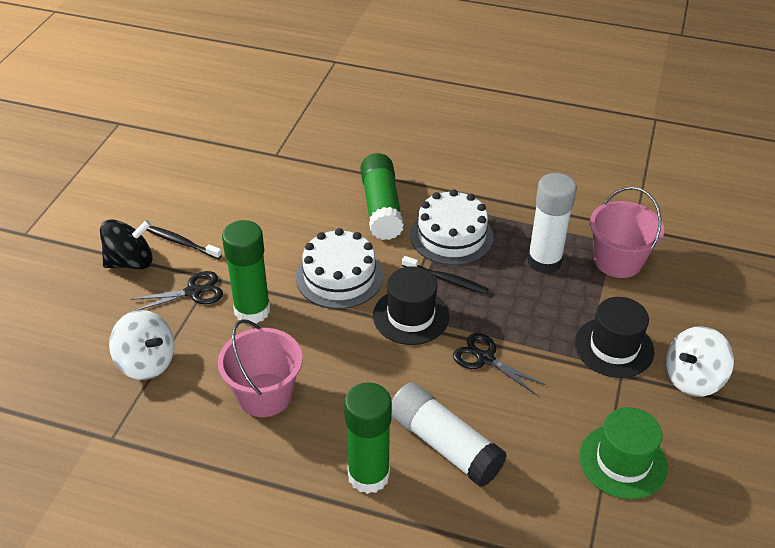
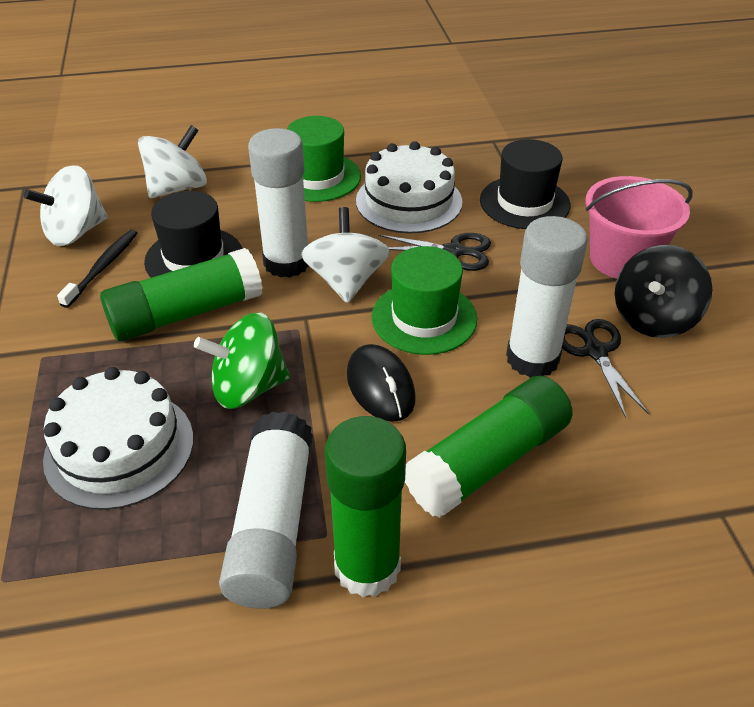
black mouse: 0 -> 1
black toothbrush: 2 -> 1
green hat: 1 -> 2
green spinning top: 0 -> 1
pink bucket: 2 -> 1
white glue stick: 2 -> 3
white spinning top: 2 -> 3

